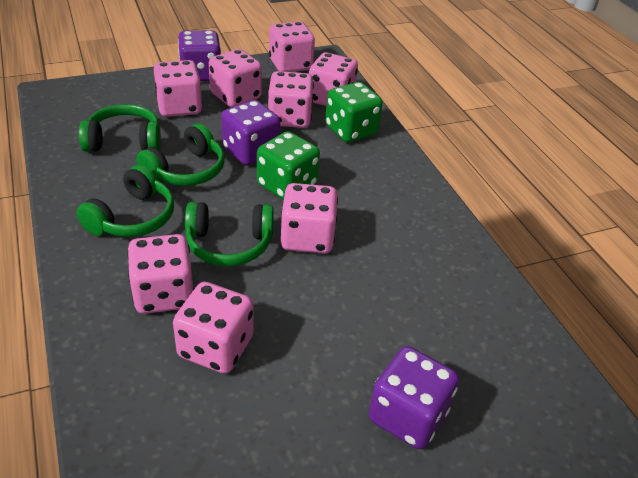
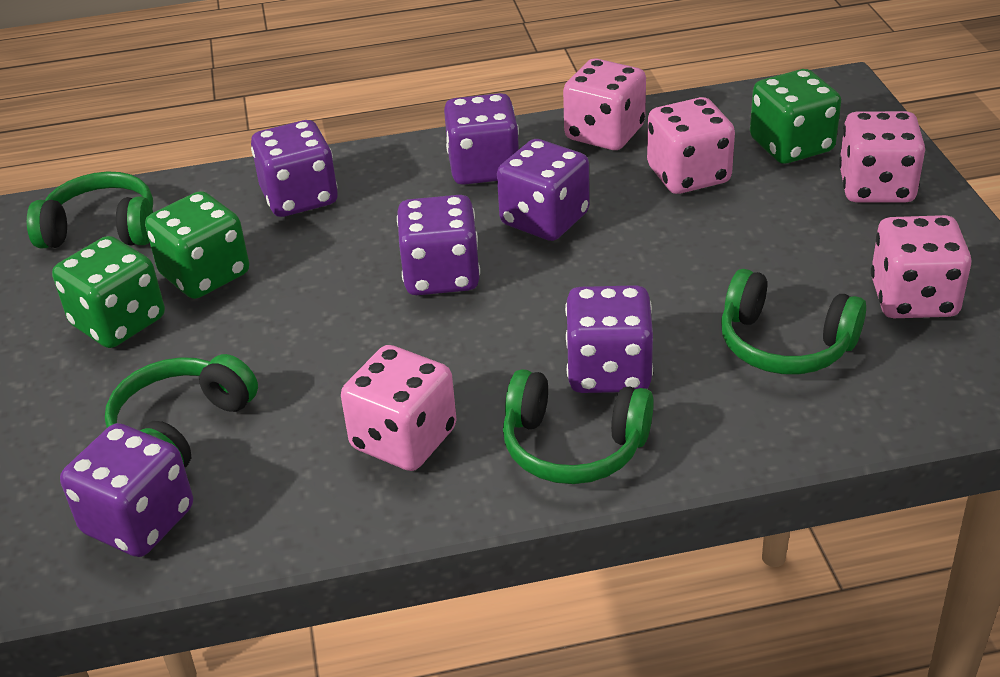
green dice: 2 -> 3
pink dice: 8 -> 5
purple dice: 3 -> 6

